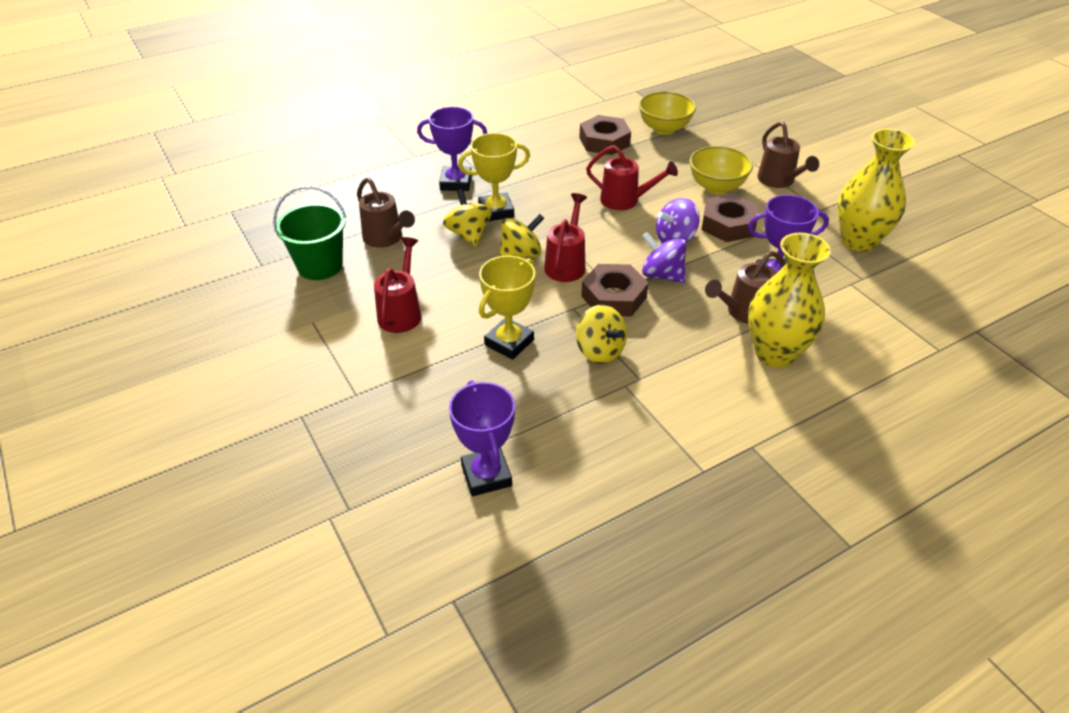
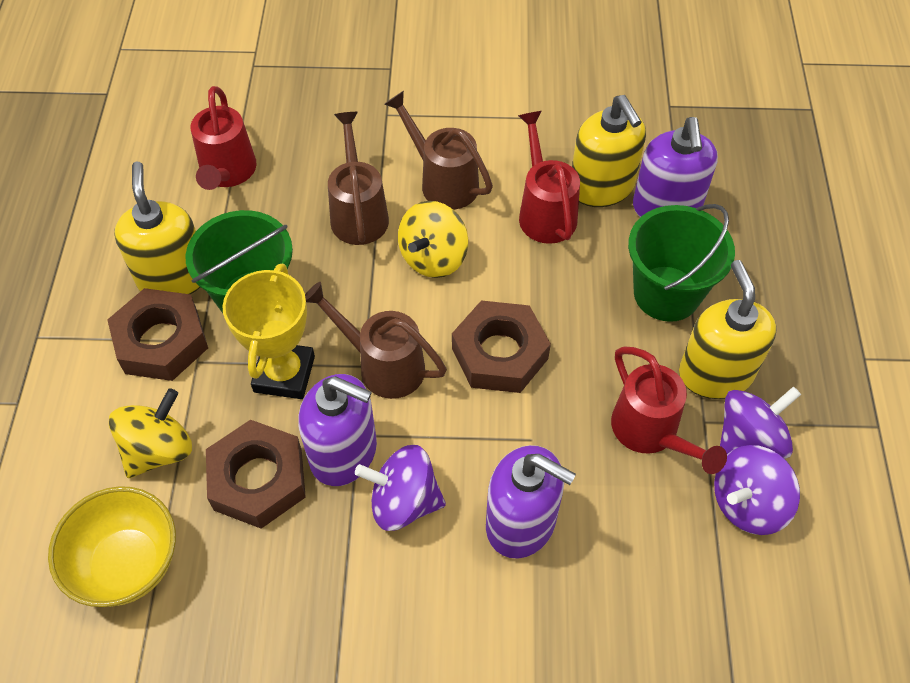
green bucket: 1 -> 2
purple soap dispenser: 0 -> 3
purple spinning top: 2 -> 3
purple trophy: 3 -> 0
yellow bowl: 2 -> 1
yellow soap dispenser: 0 -> 3
yellow spinning top: 3 -> 2
yellow trophy: 2 -> 1
yellow vase: 2 -> 0

